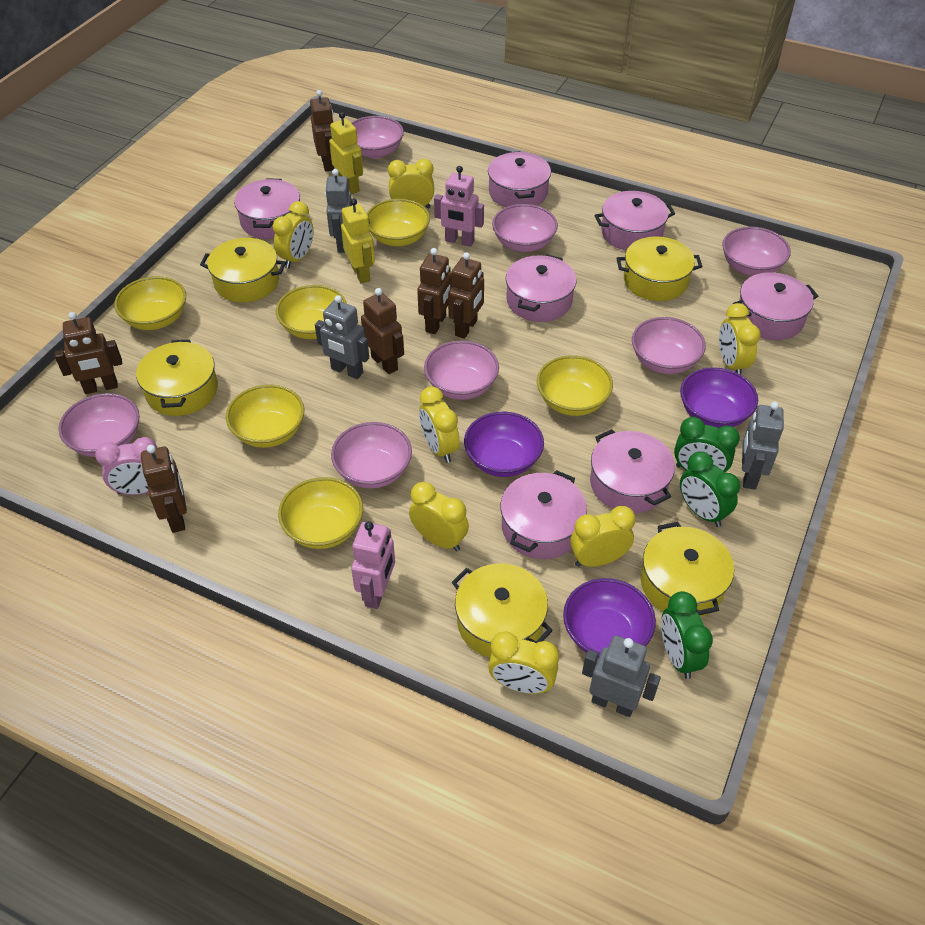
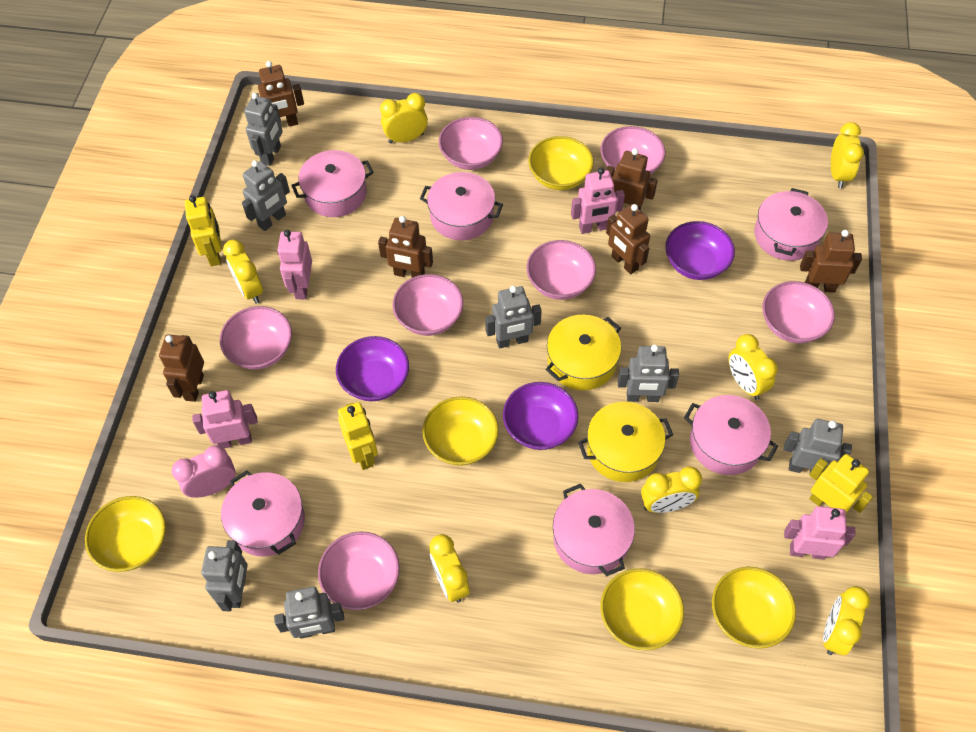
green clock: 3 -> 0
grey robot: 4 -> 7
pink pot: 7 -> 6
pink robot: 2 -> 4
yellow bowl: 6 -> 5
yellow pot: 5 -> 2
yellow robot: 2 -> 3

